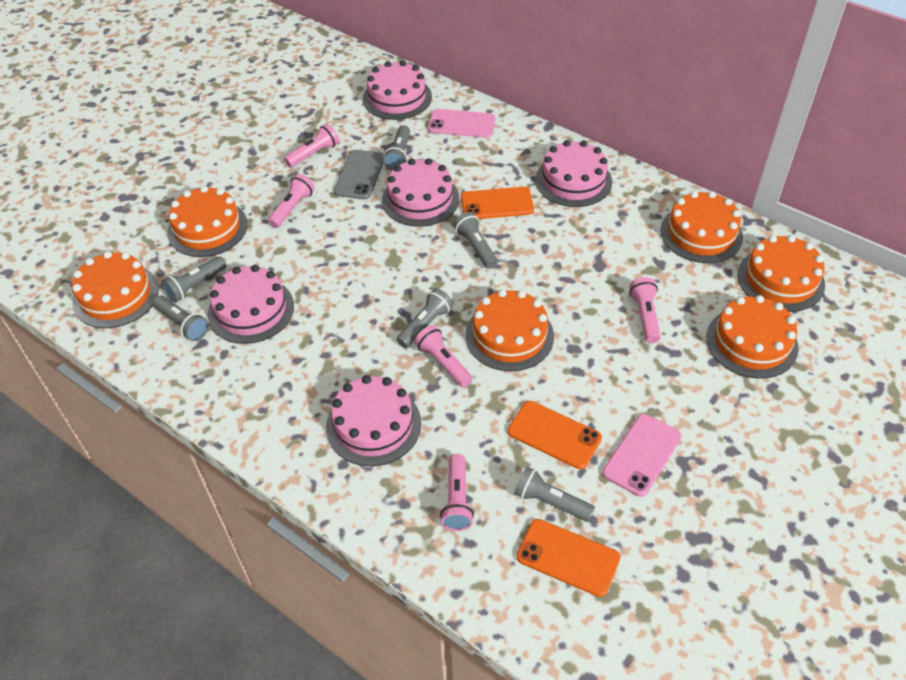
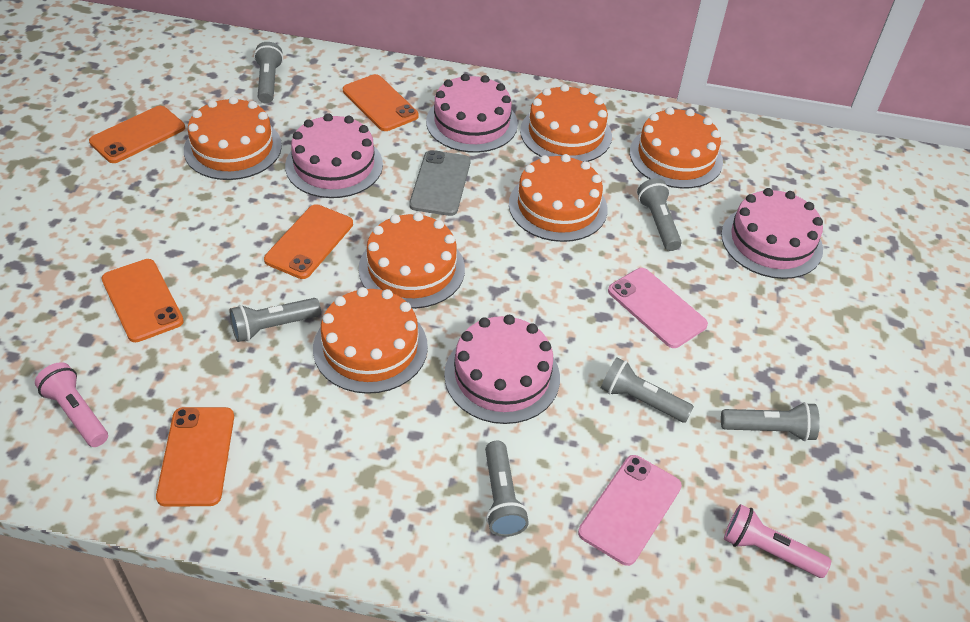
orange phone: 3 -> 5
pink cake: 5 -> 4
pink flashlight: 5 -> 2

